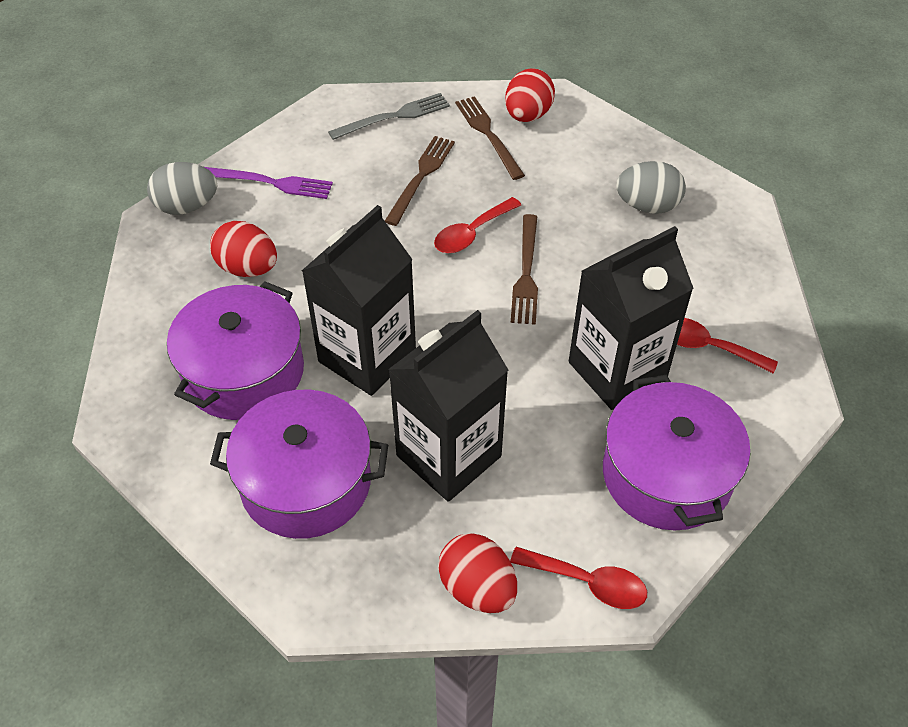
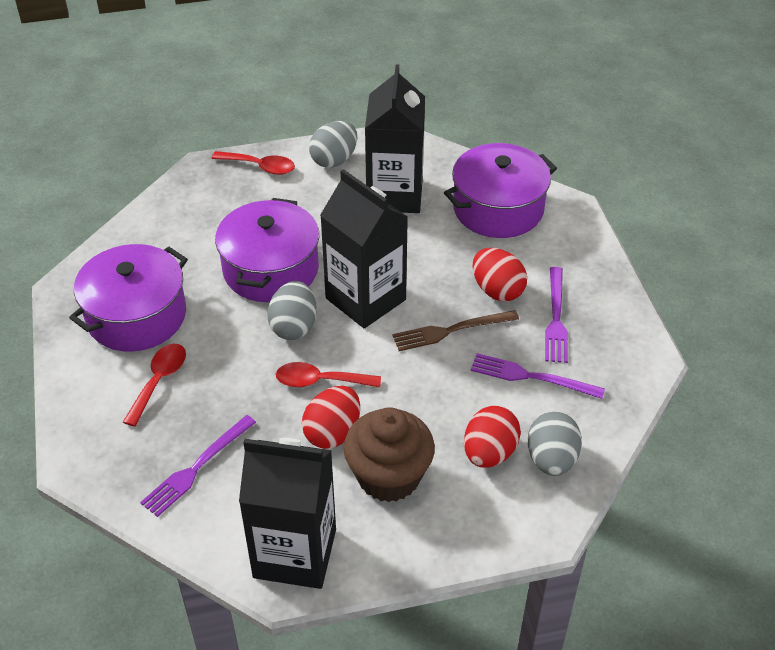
brown cupcake: 0 -> 1
brown fork: 3 -> 1
grey egg: 2 -> 3
grey fork: 1 -> 0
purple fork: 1 -> 3

